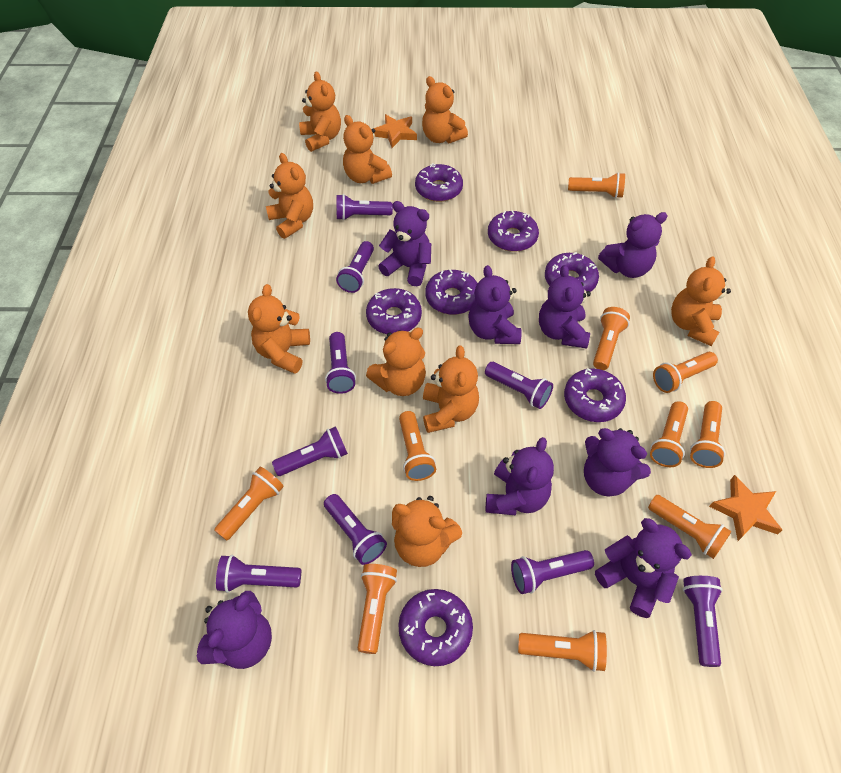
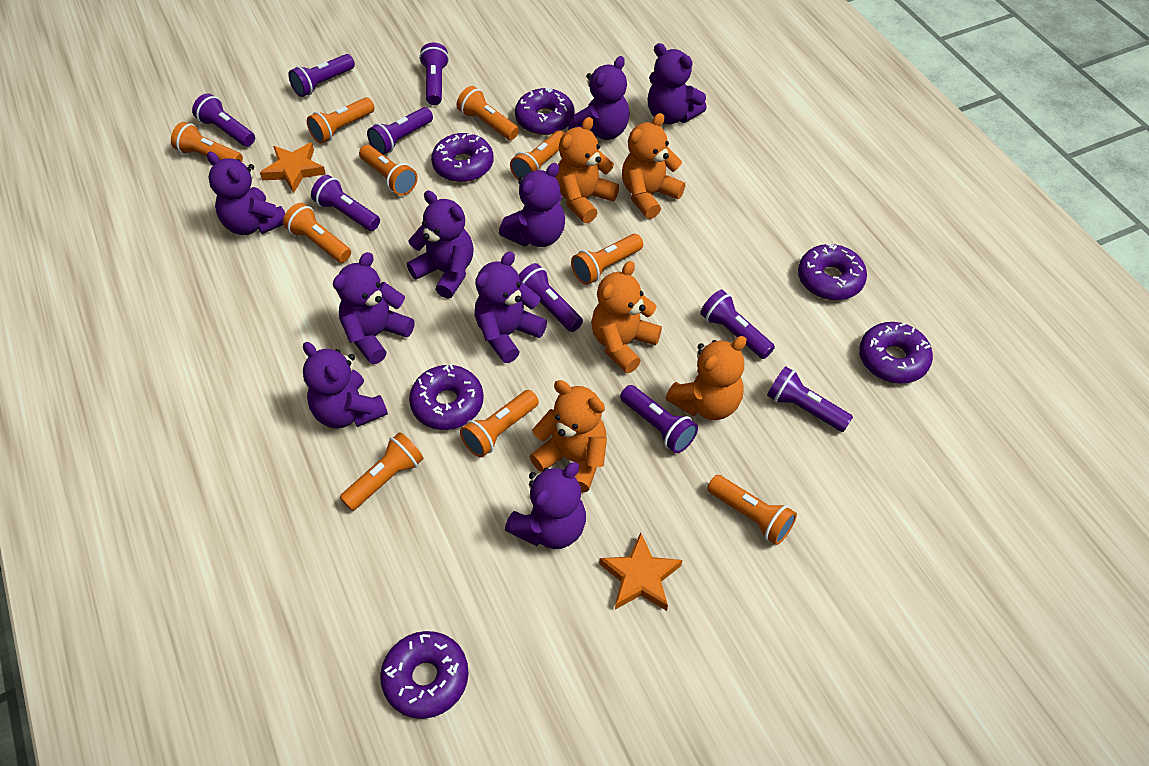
orange teddy bear: 9 -> 5
purple donut: 7 -> 6
purple teddy bear: 8 -> 9

